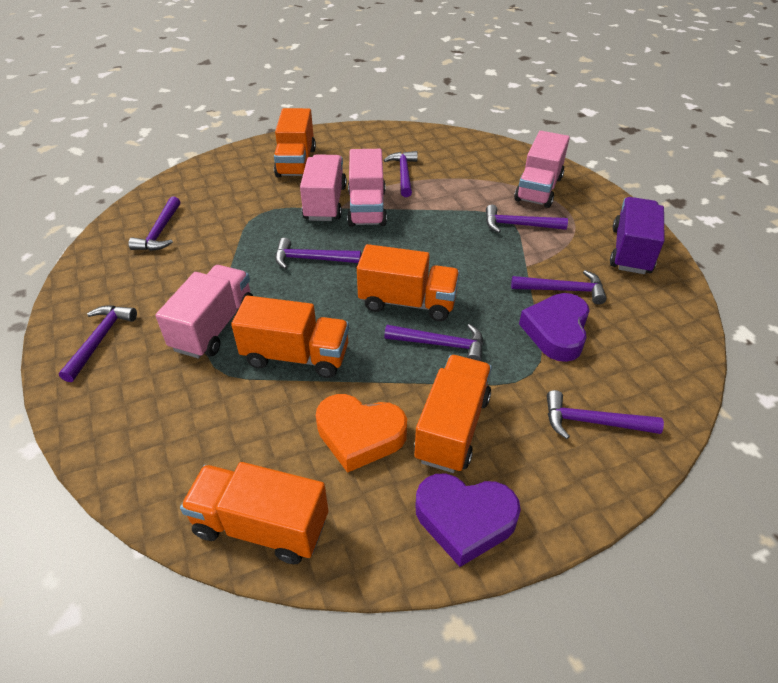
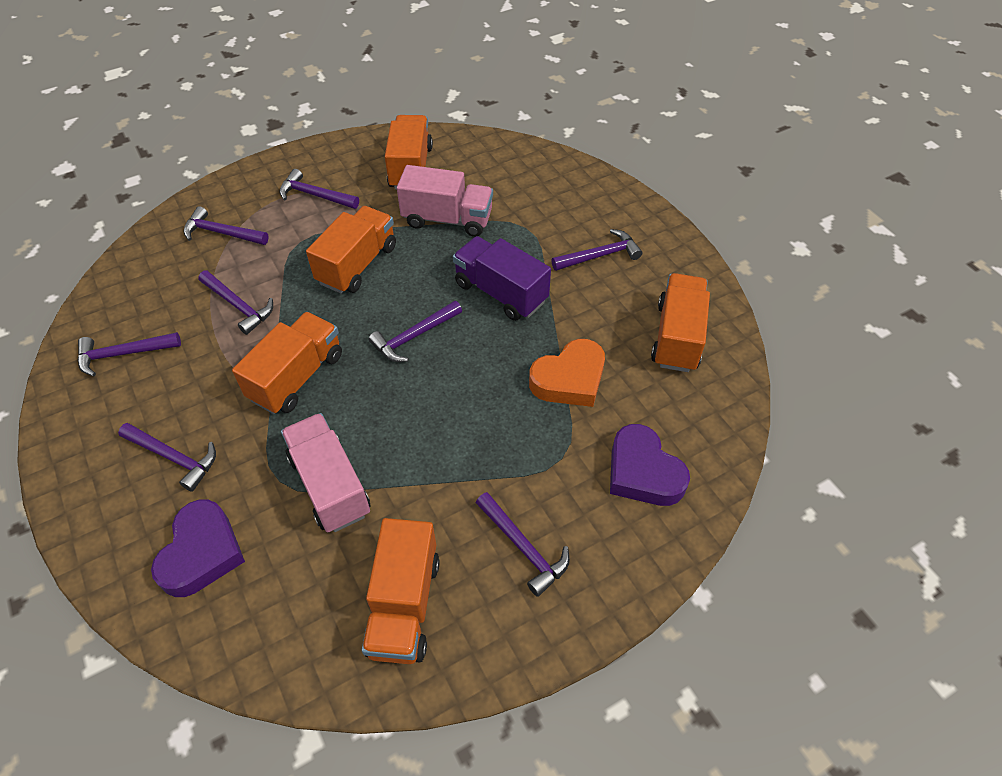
pink truck: 4 -> 2

